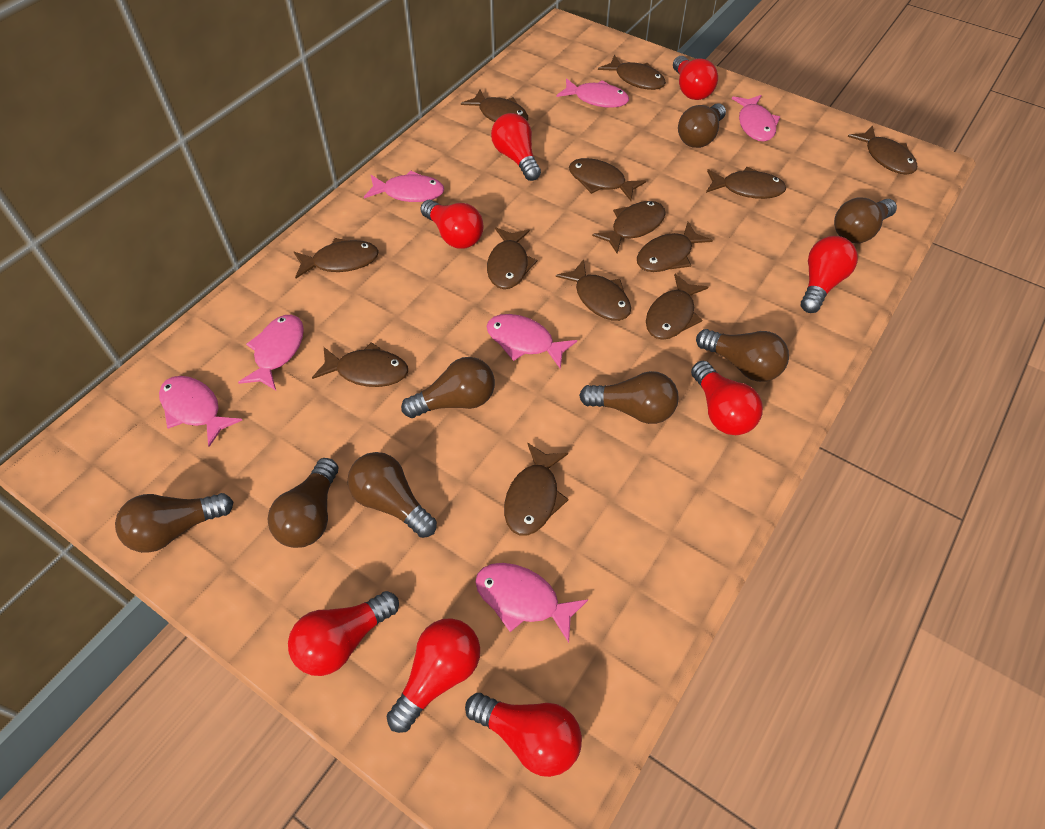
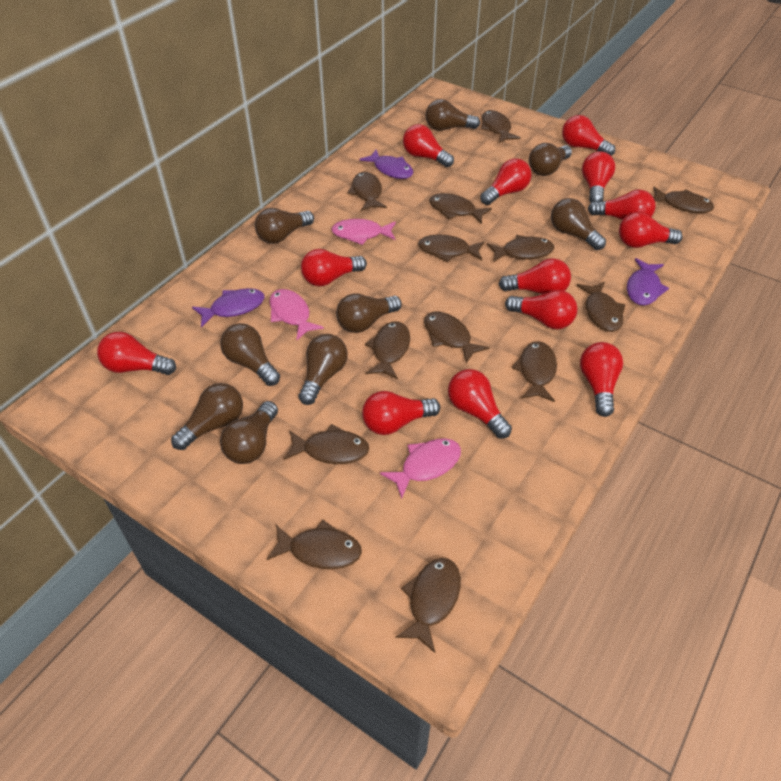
brown light bulb: 8 -> 9
pink fish: 7 -> 3
purple fish: 0 -> 3
red light bulb: 8 -> 13

